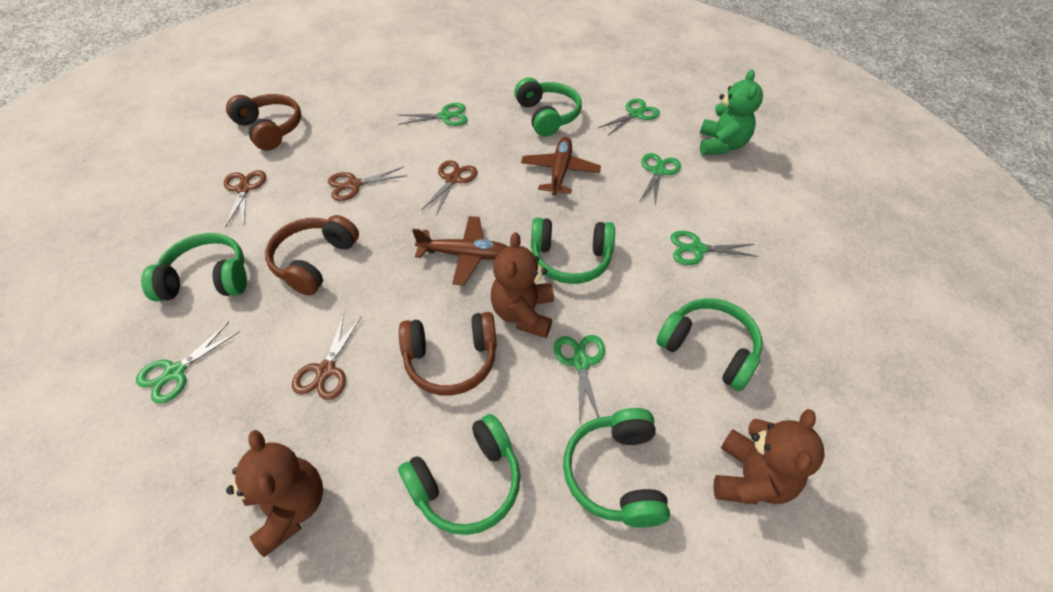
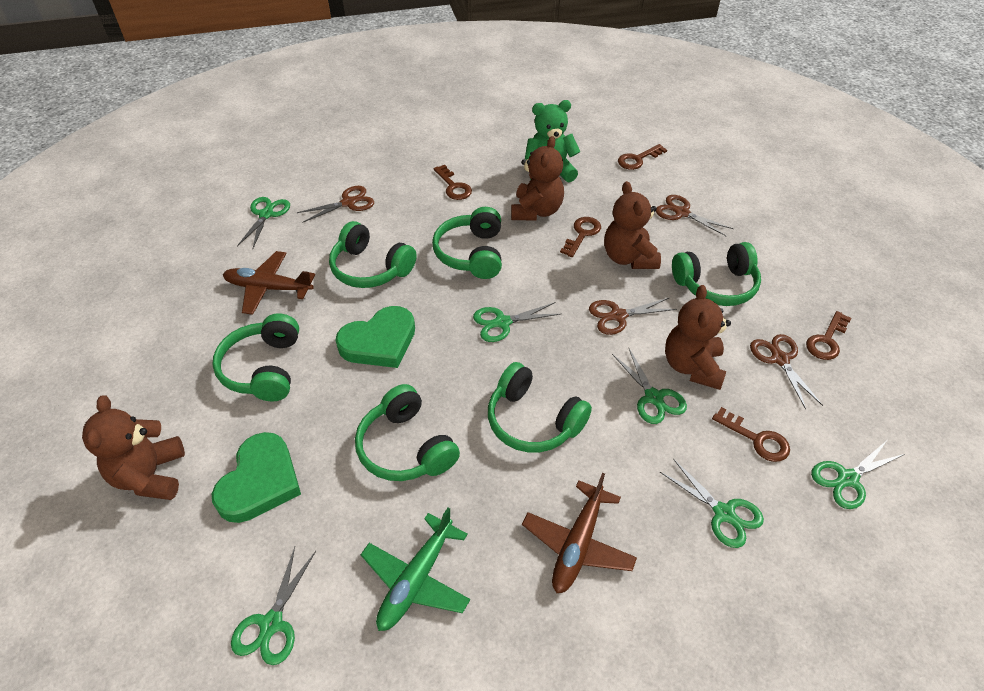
brown headphones: 3 -> 0
brown key: 0 -> 5
brown teddy bear: 3 -> 4
green heart: 0 -> 2
green plane: 0 -> 1

